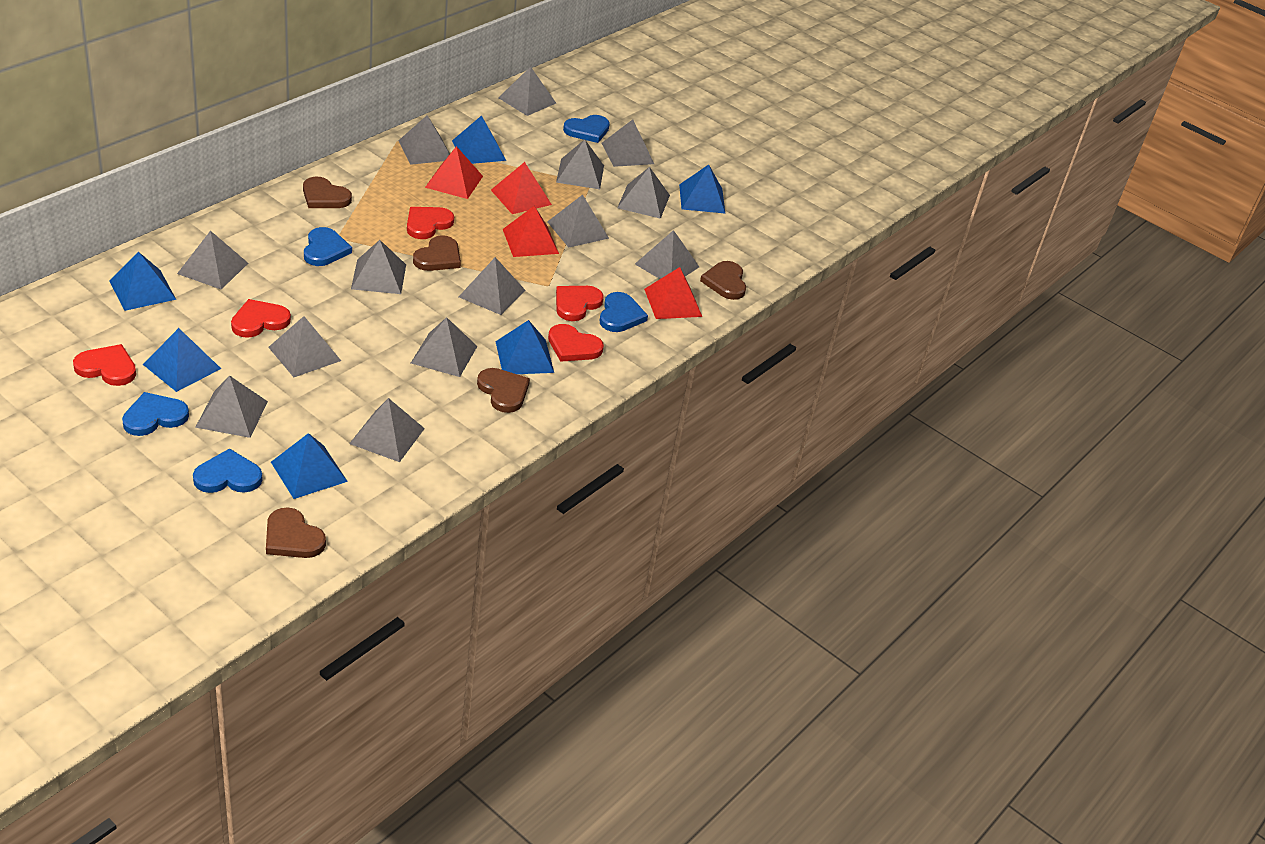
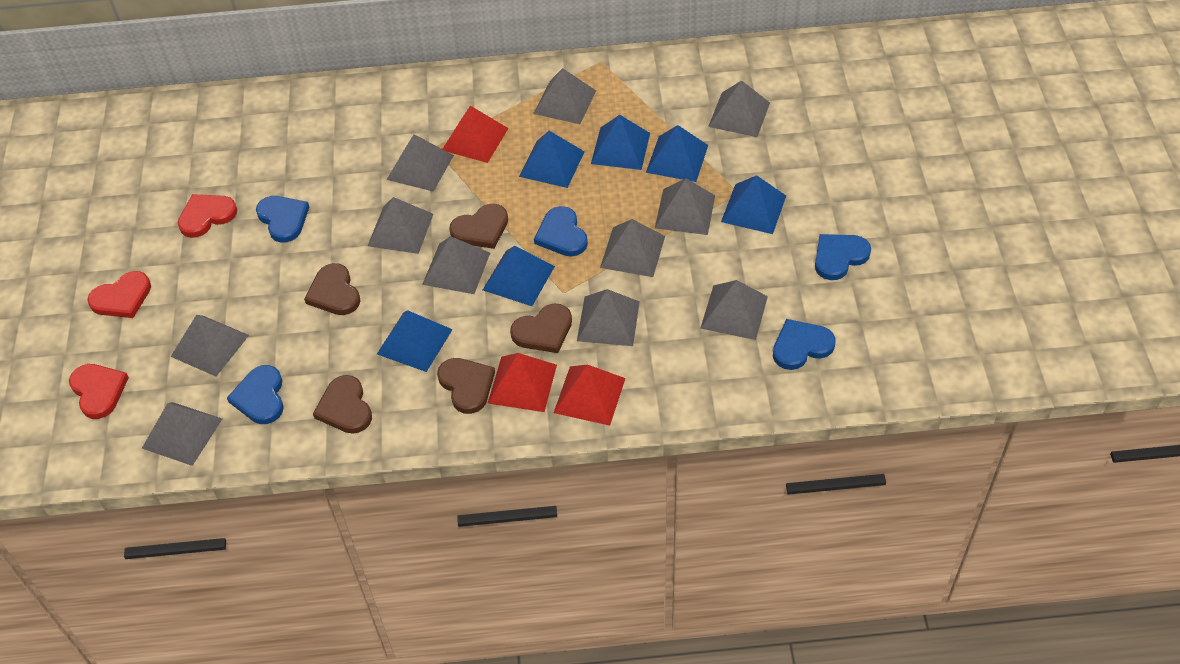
grey pyramid: 14 -> 11
red heart: 5 -> 3
red pyramid: 4 -> 3

